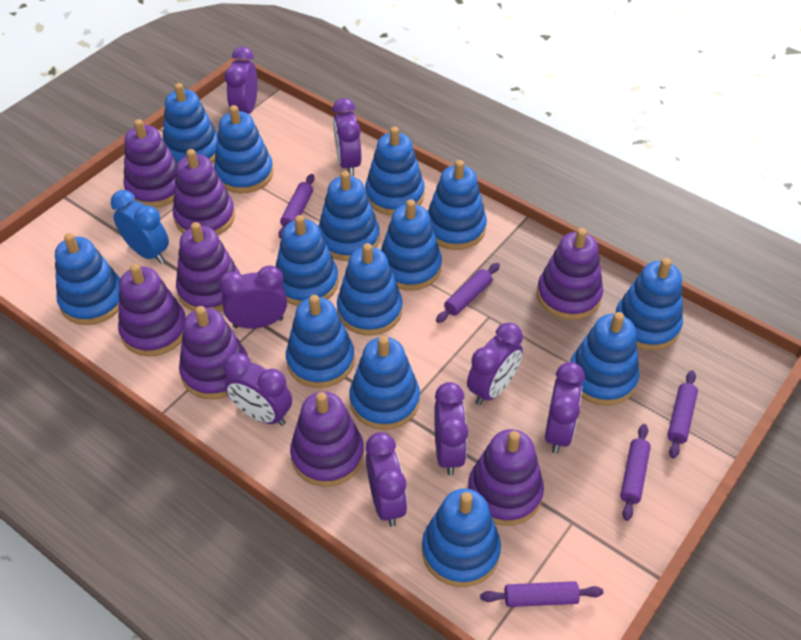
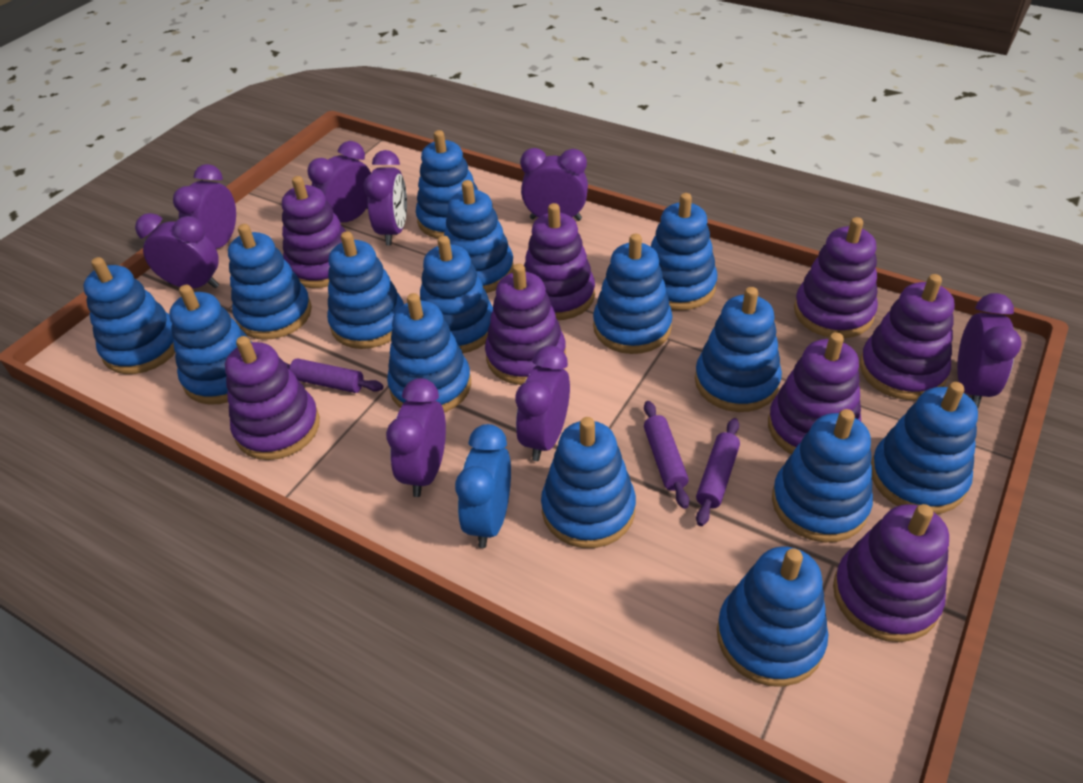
blue stacking toy: 14 -> 15
purple rolling pin: 5 -> 3

